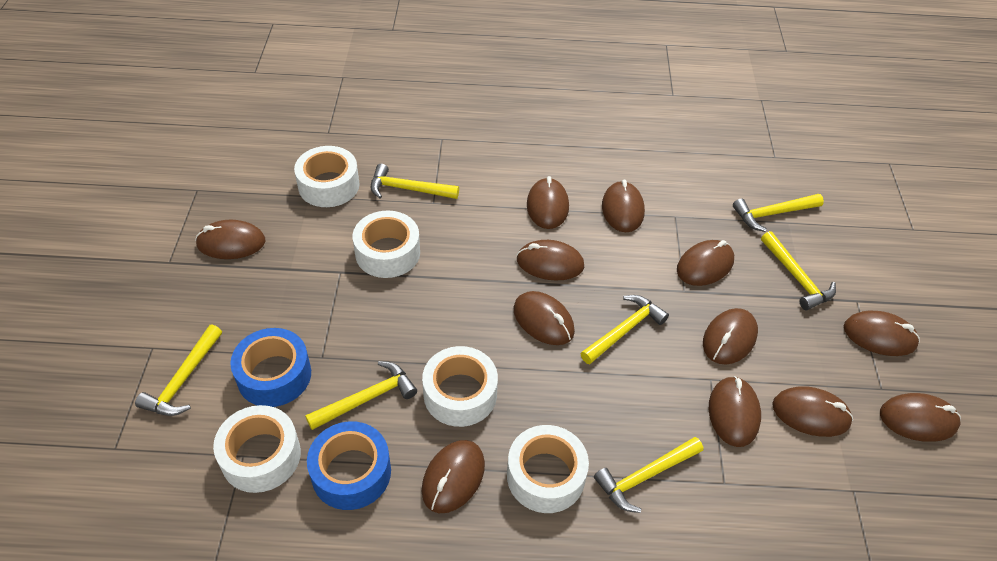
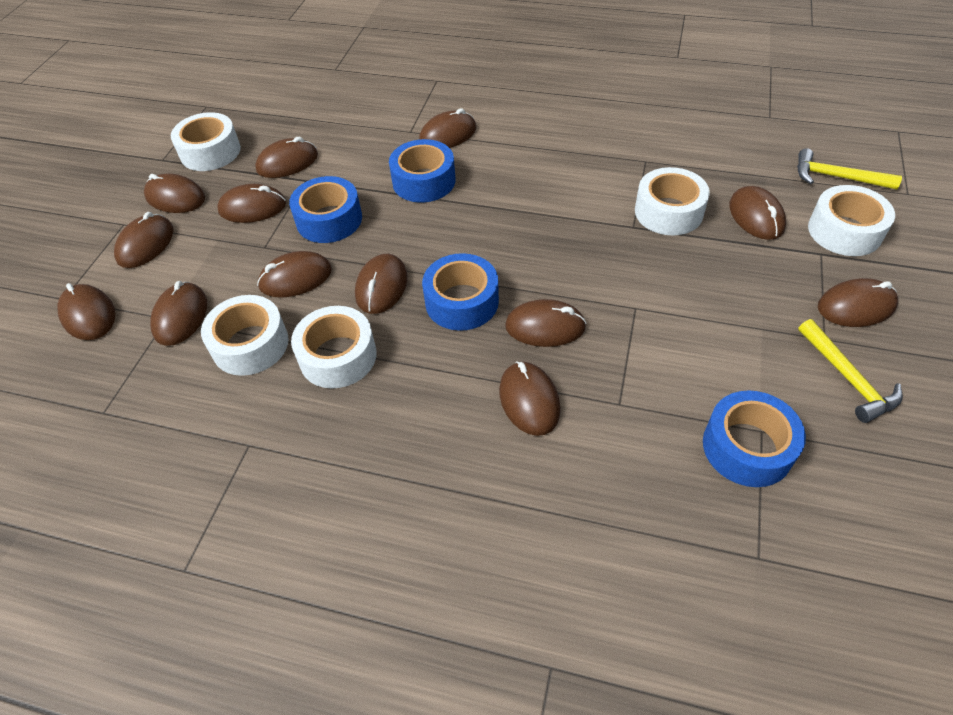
blue tape: 2 -> 4
brown mouse: 12 -> 13
yellow hammer: 7 -> 2

